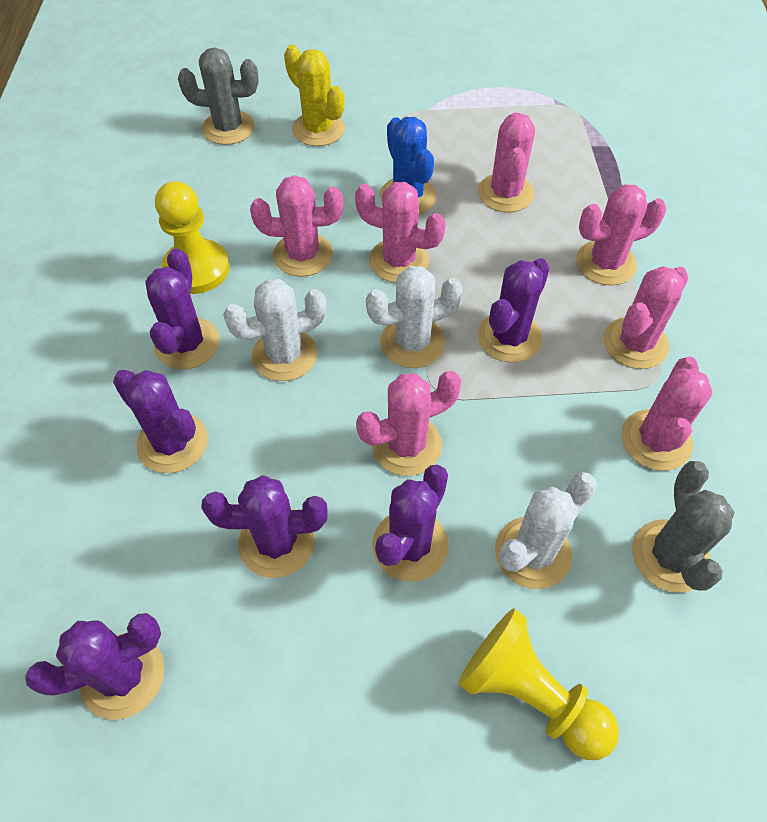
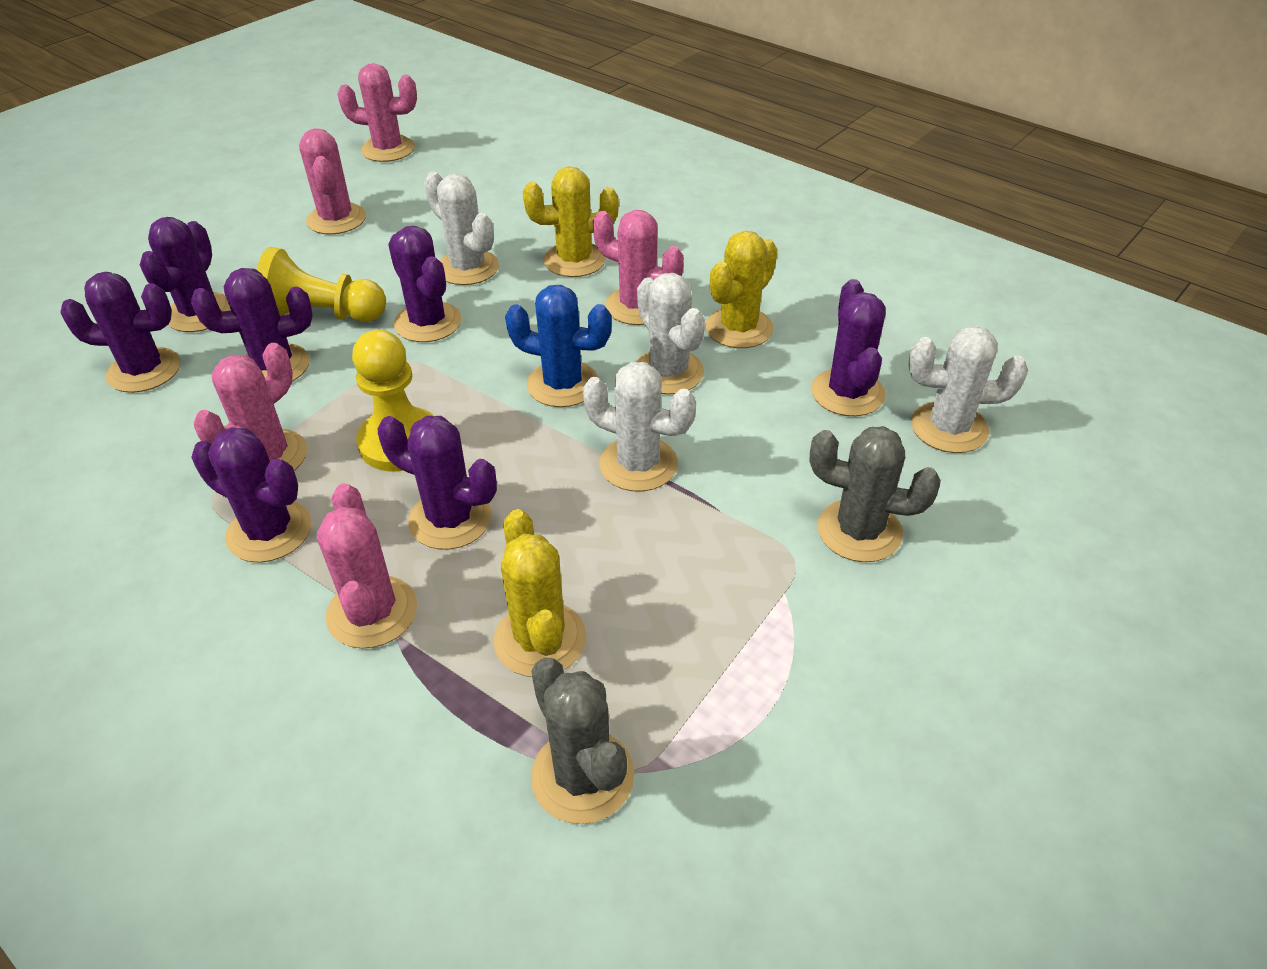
pink cactus: 7 -> 5
purple cactus: 6 -> 7
white cactus: 3 -> 4
yellow cactus: 1 -> 3

